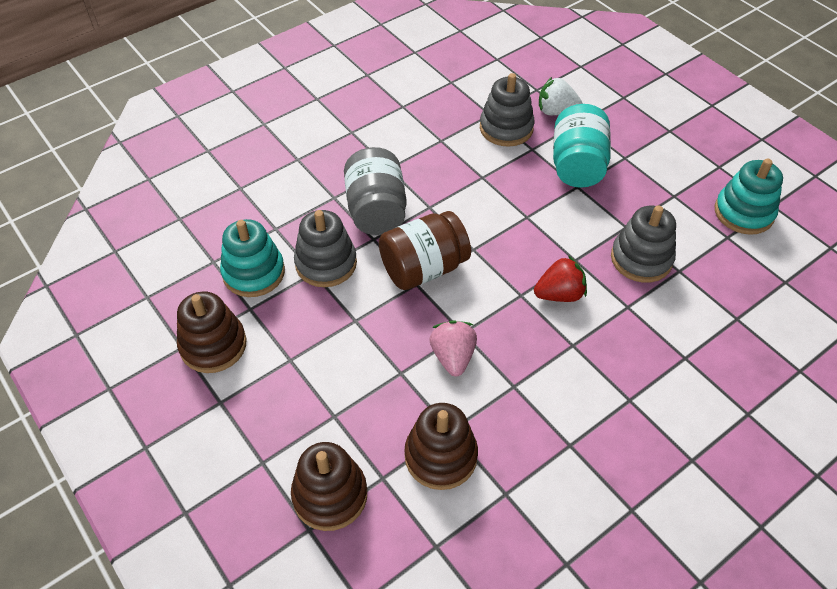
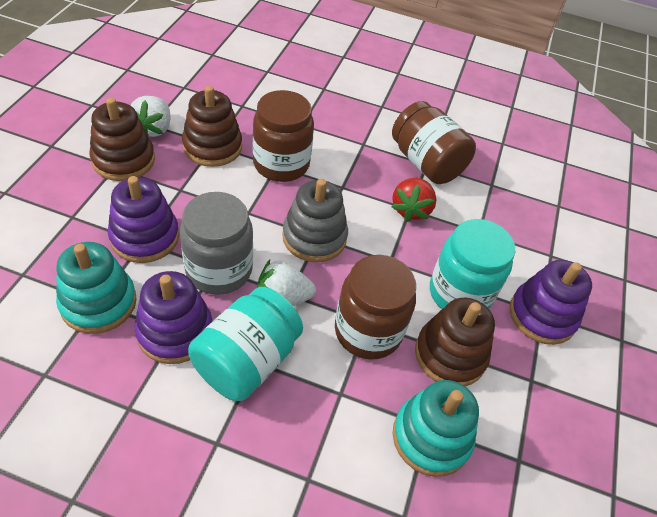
brown jar: 1 -> 3
grey stacking toy: 3 -> 1
pink strawberry: 1 -> 0
purple stacking toy: 0 -> 3
turquoise jar: 1 -> 2
white strawberry: 1 -> 2

